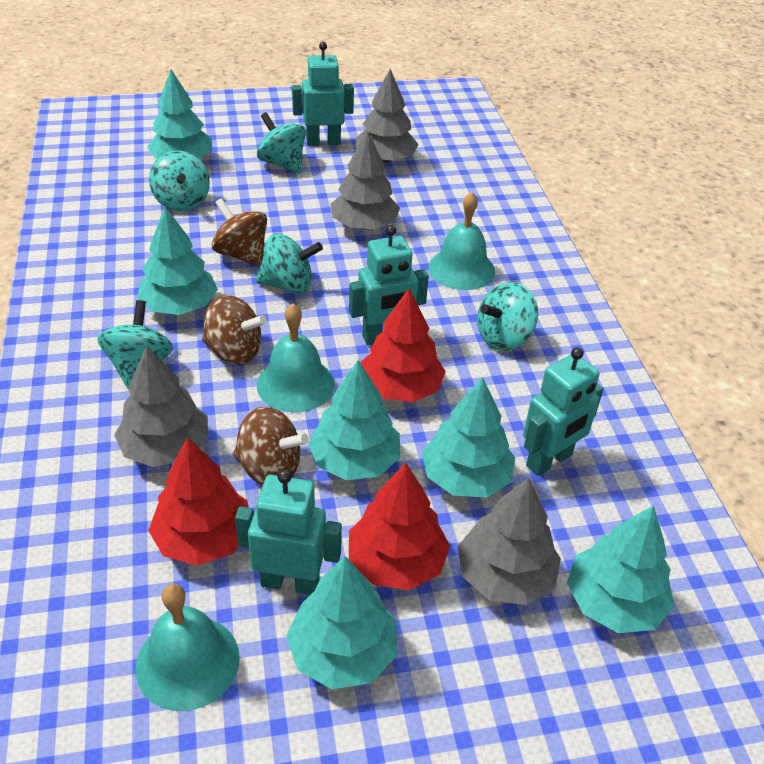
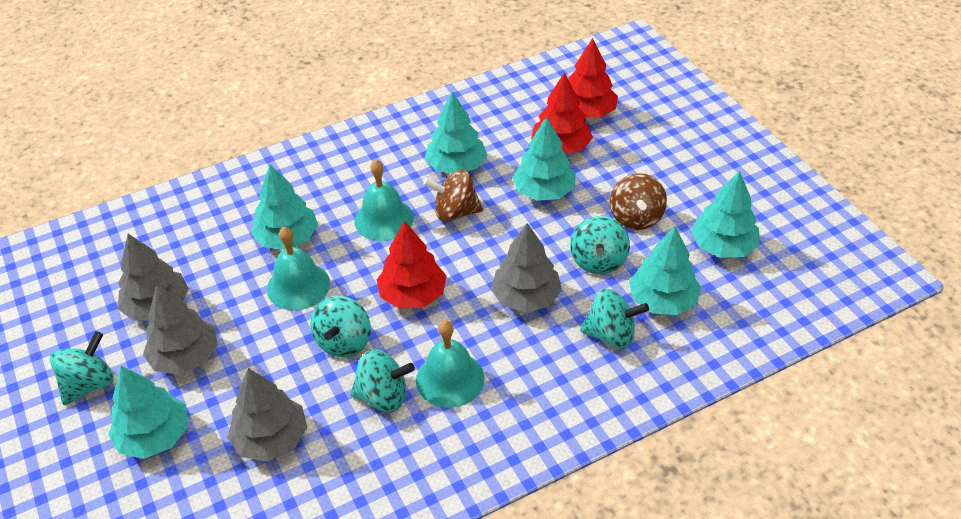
brown spinning top: 3 -> 2
turquoise robot: 4 -> 0

